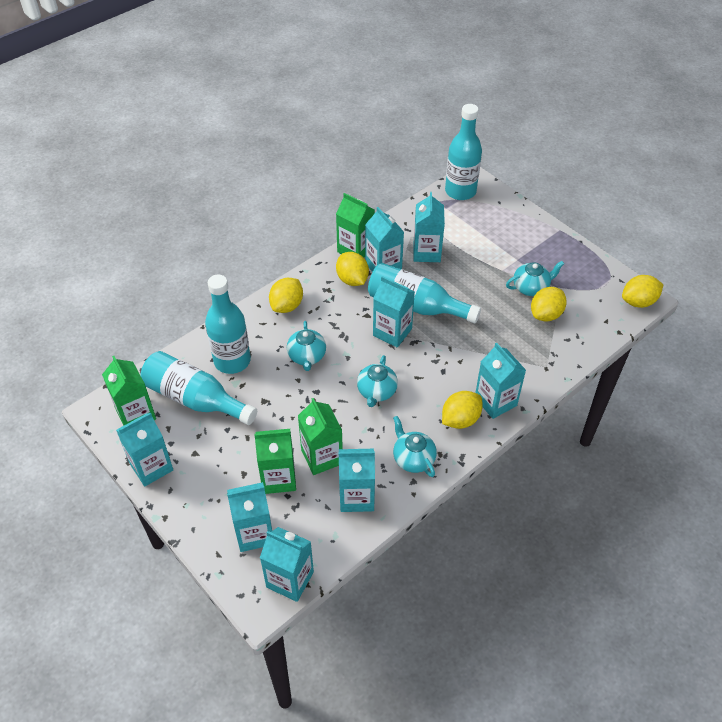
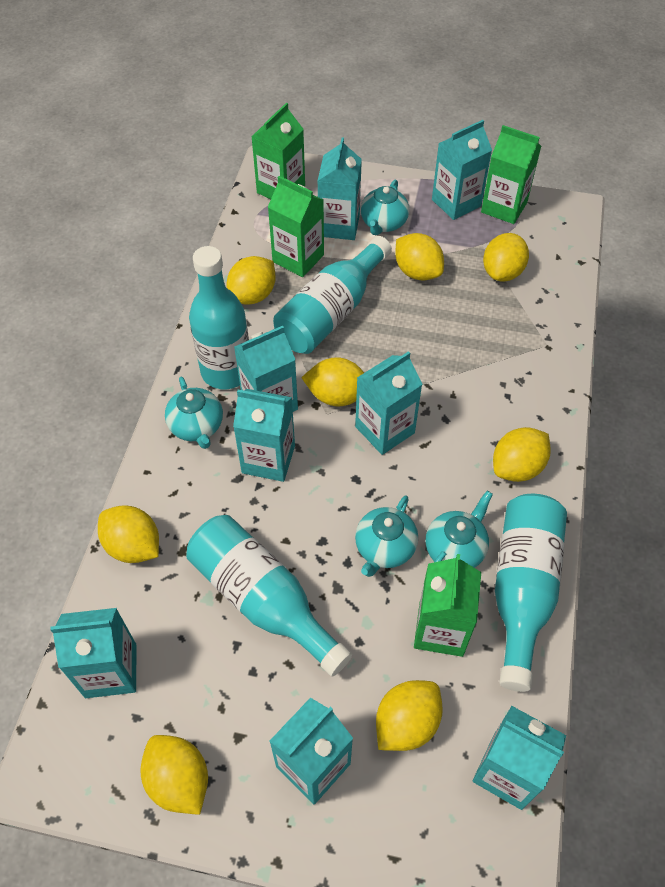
yellow lemon: 5 -> 8

